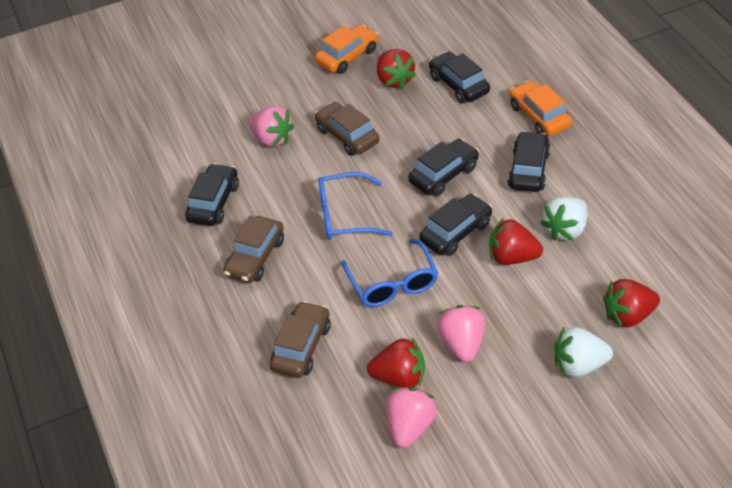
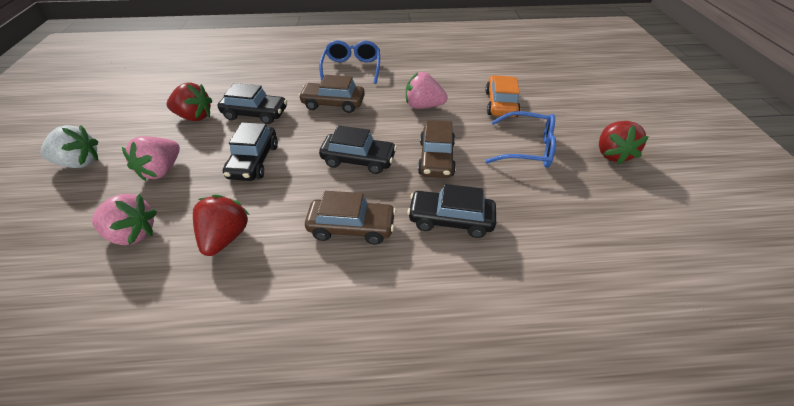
black car: 5 -> 4
orange car: 2 -> 1
red strawberry: 4 -> 3
white strawberry: 2 -> 1

